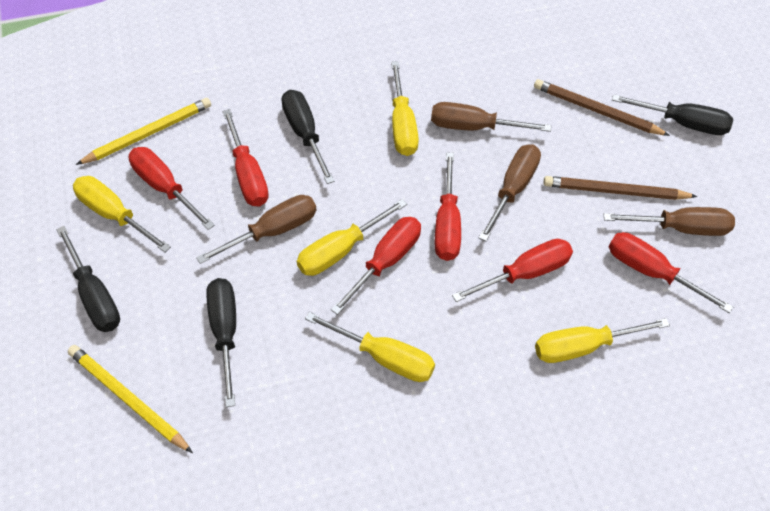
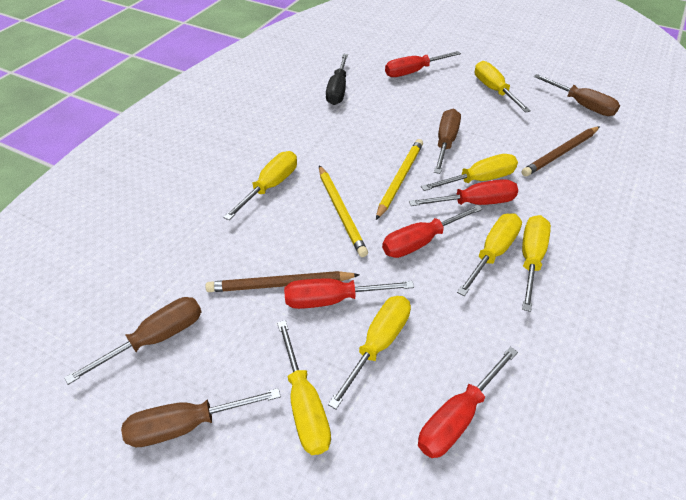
black screwdriver: 4 -> 1
red screwdriver: 6 -> 5
yellow screwdriver: 5 -> 7

